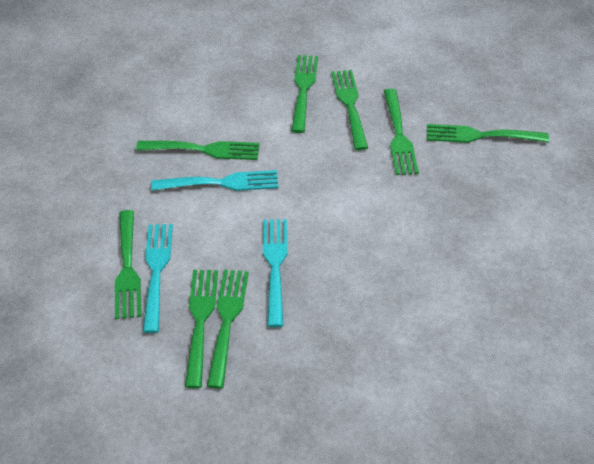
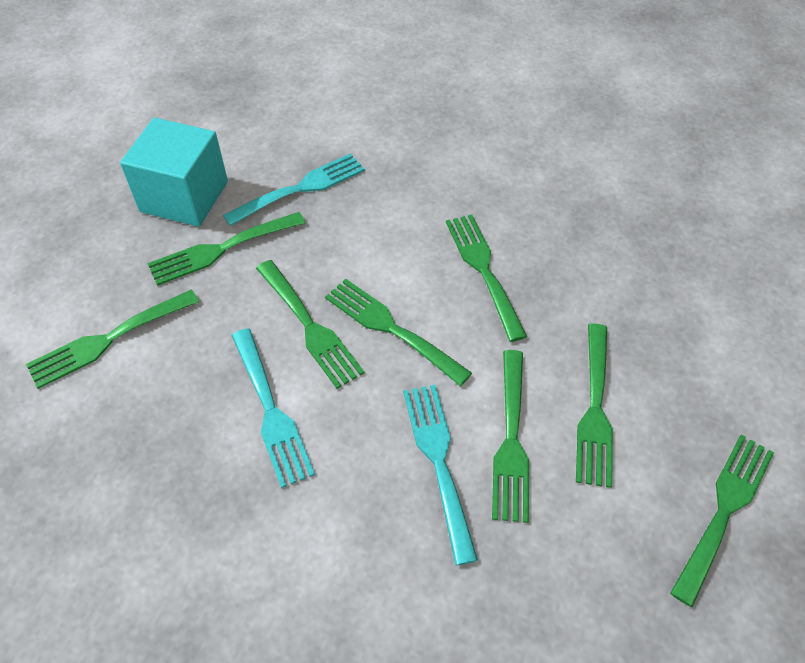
turquoise cube: 0 -> 1

